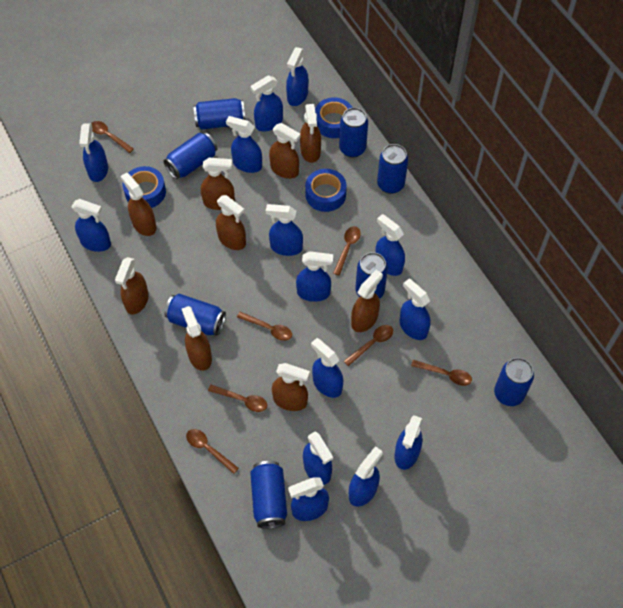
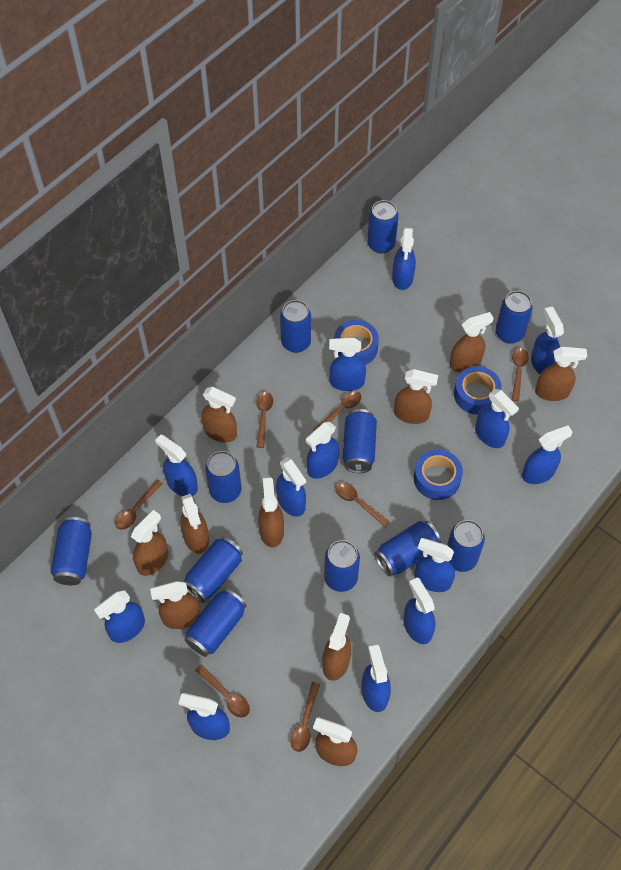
blue can: 8 -> 11
blue spray bottle: 14 -> 13
brown spray bottle: 9 -> 10

